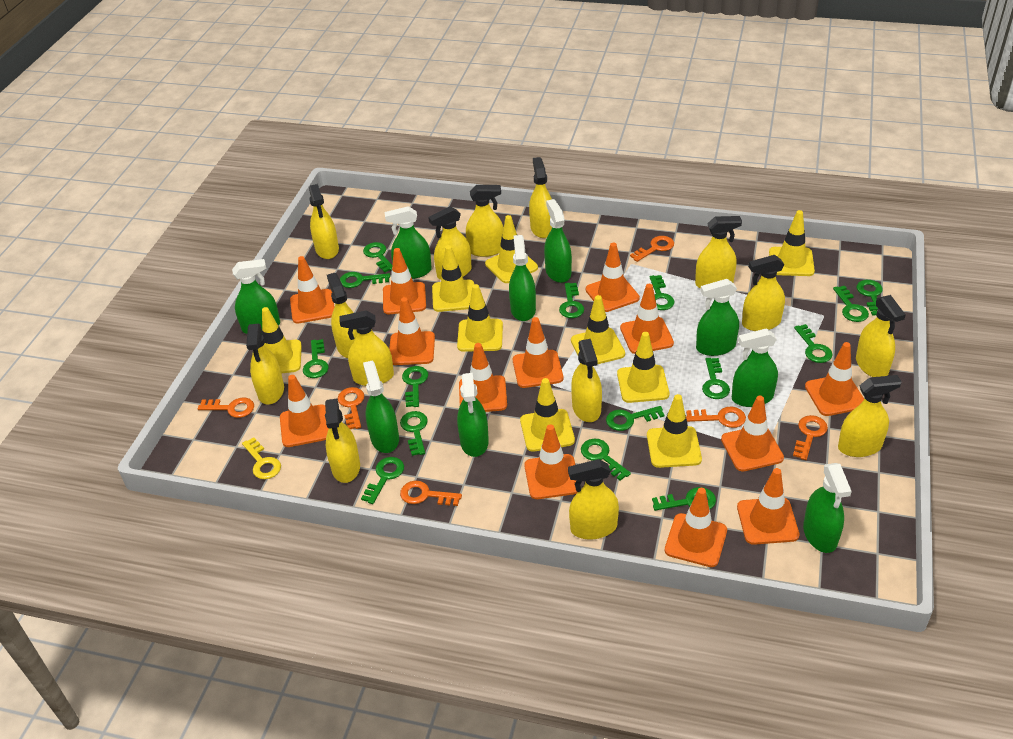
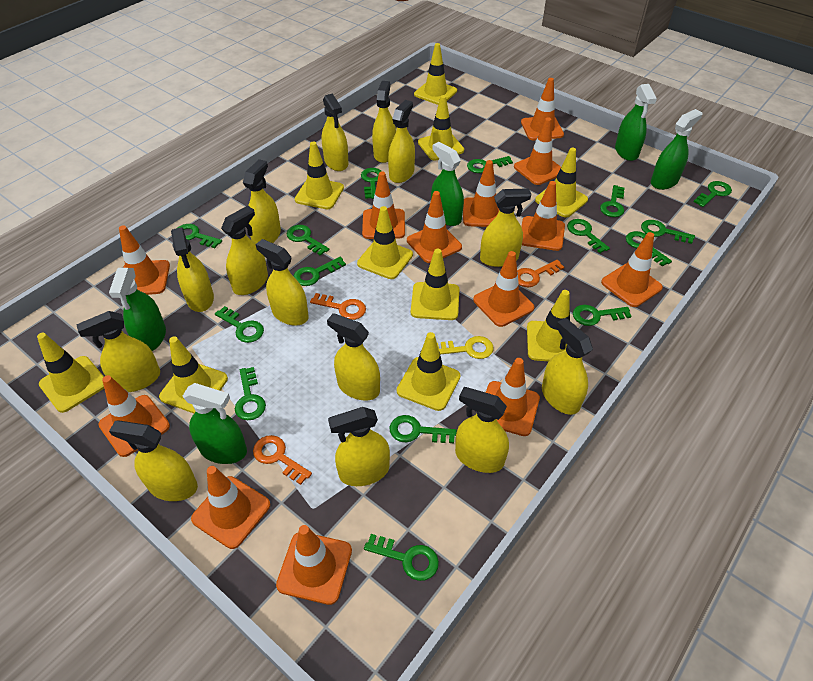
green spray bottle: 9 -> 5
orange key: 6 -> 3
yellow traffic cone: 9 -> 10

